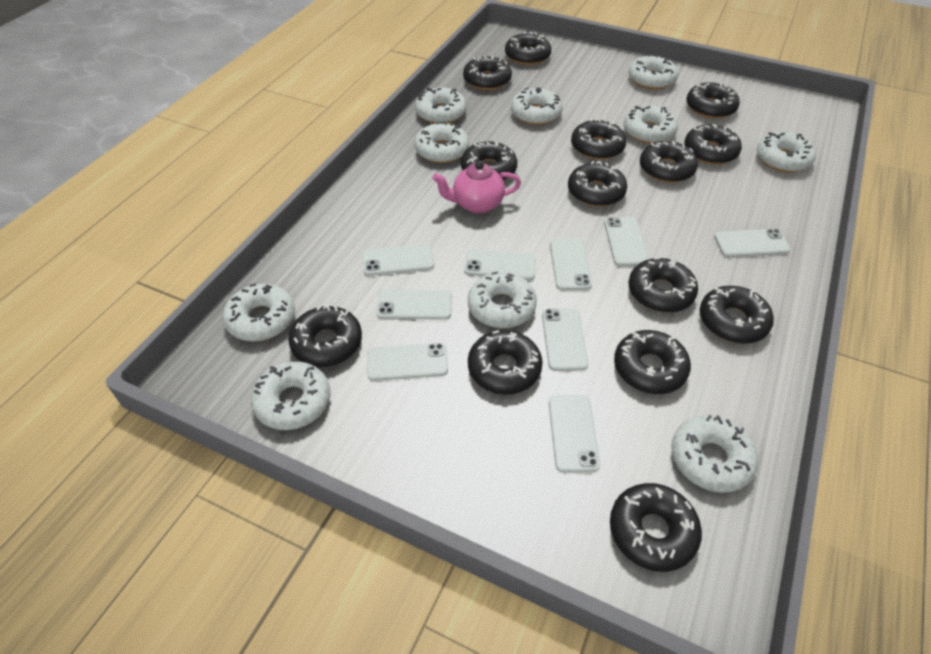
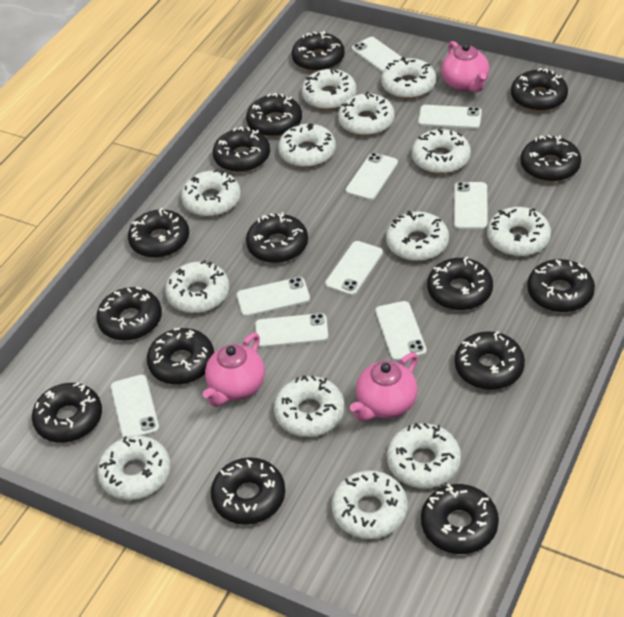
black donut: 14 -> 15
pink teapot: 1 -> 3
white donut: 10 -> 13

